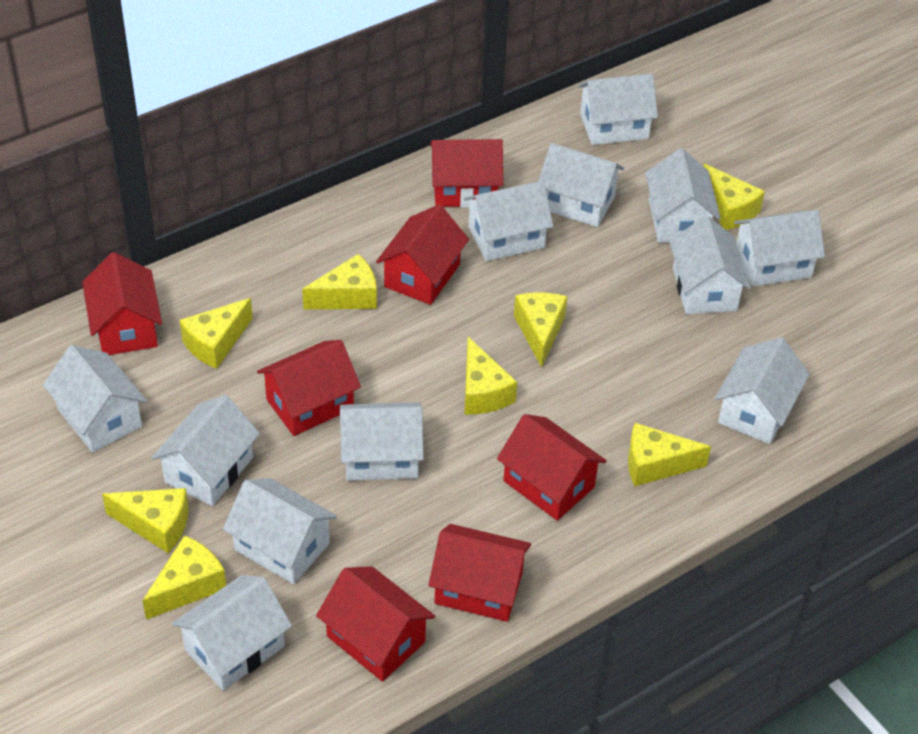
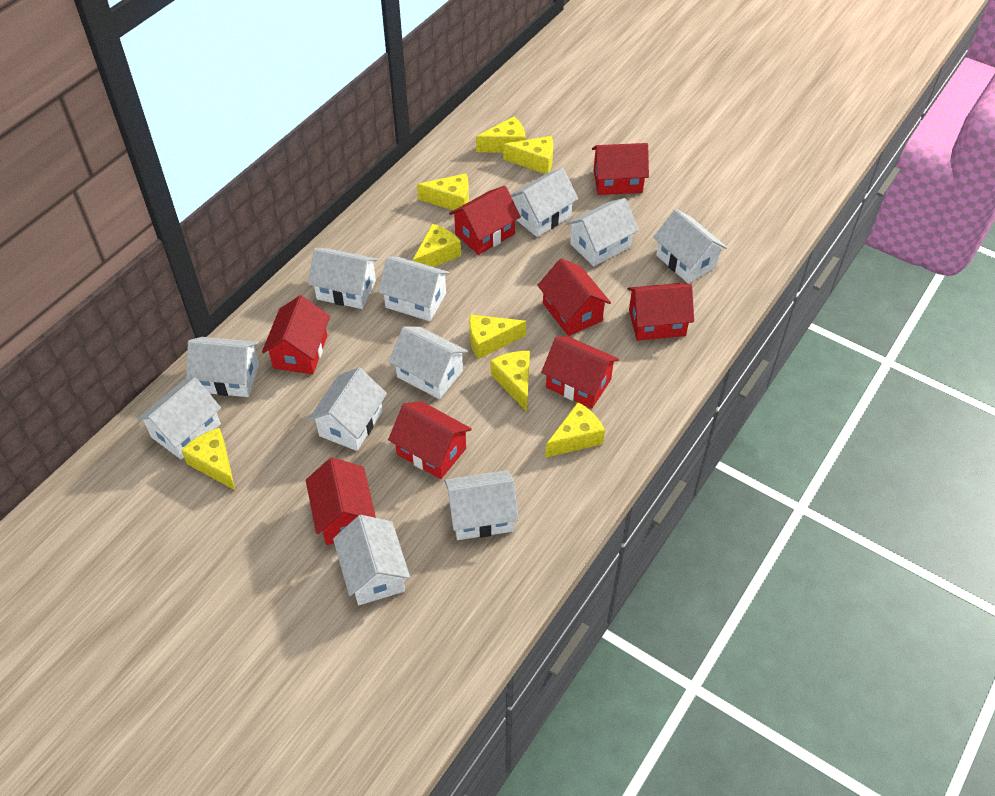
red house: 7 -> 8
white house: 12 -> 11

